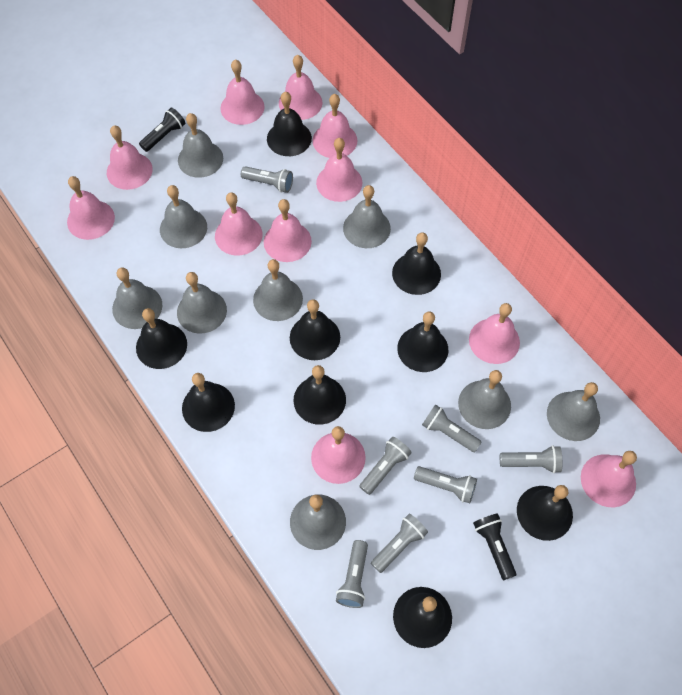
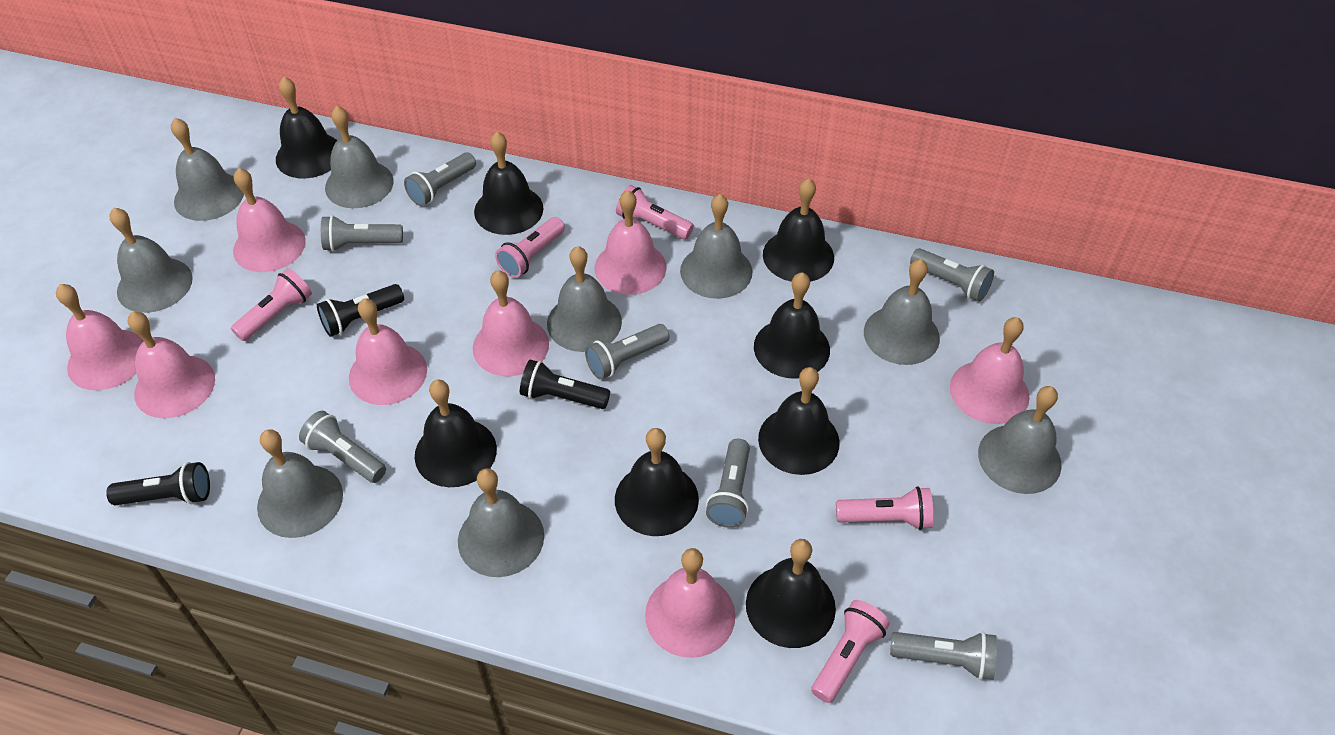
black bell: 9 -> 8
black flashlight: 2 -> 3
pink bell: 11 -> 8
pink flashlight: 0 -> 5

